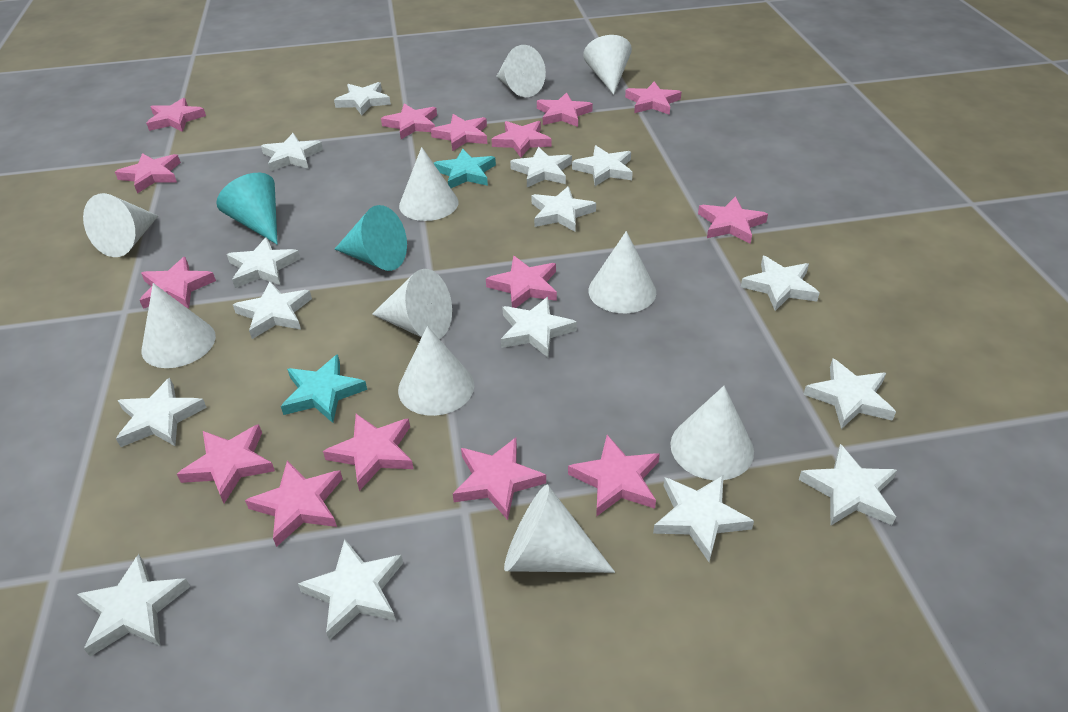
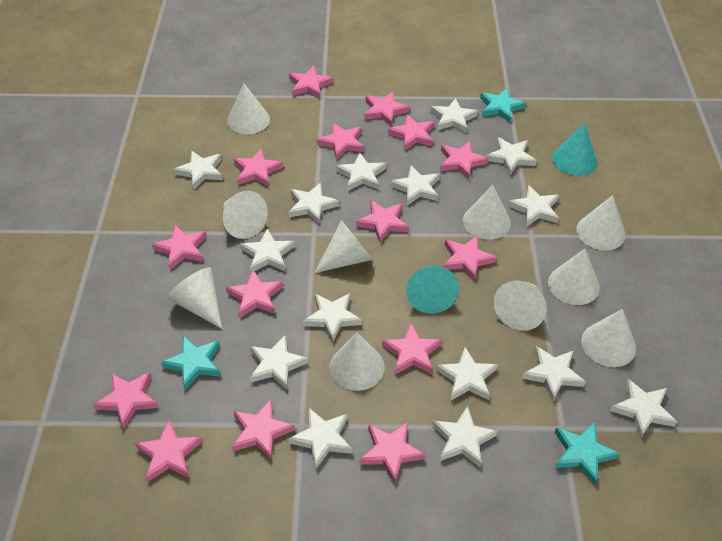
turquoise star: 2 -> 3

